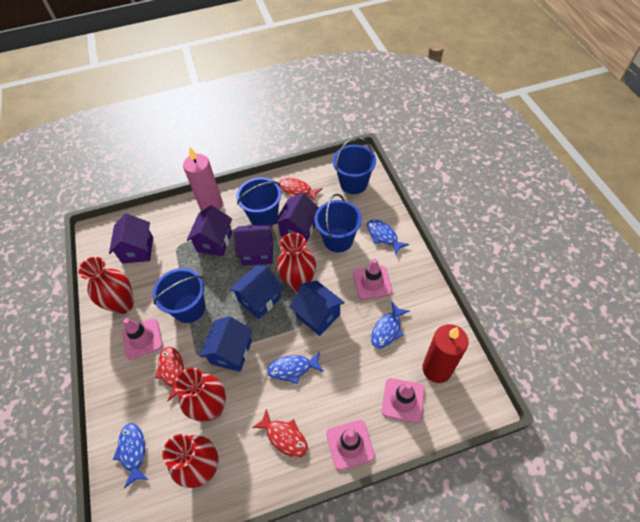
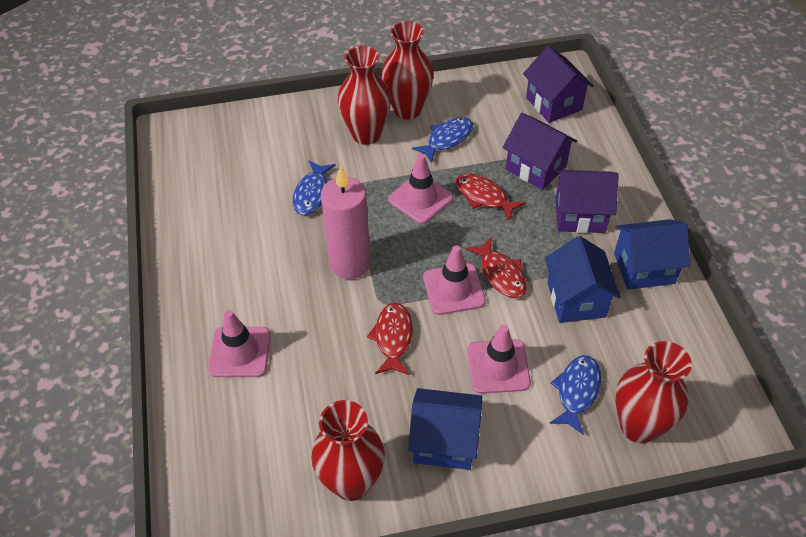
blue bucket: 4 -> 0
blue fish: 4 -> 3
purple house: 4 -> 3
red candle: 1 -> 0

